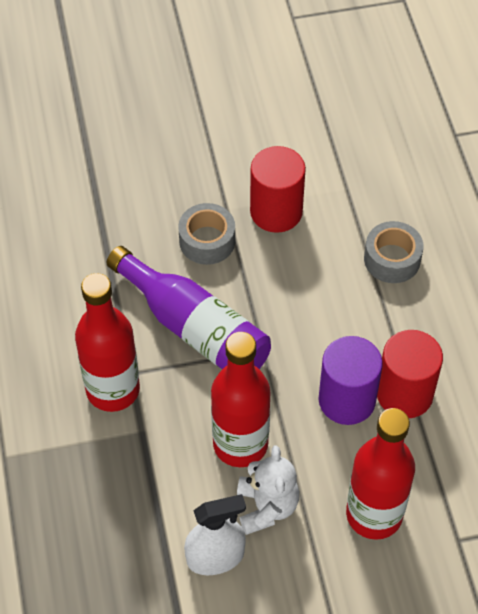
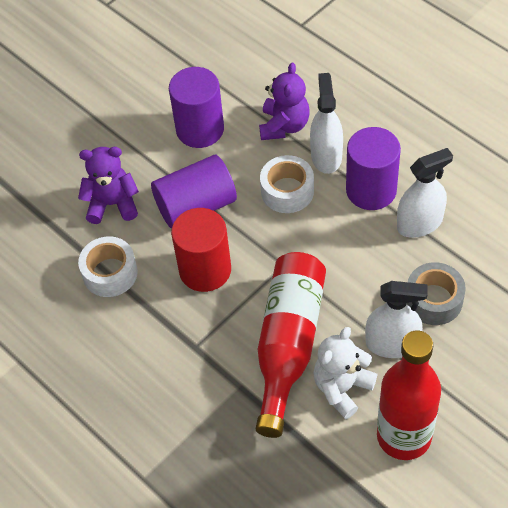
grey tape: 2 -> 1
purple bottle: 1 -> 0
purple cylinder: 1 -> 3
purple teddy bear: 0 -> 2
red bottle: 3 -> 2
red cylinder: 2 -> 1
white spray bottle: 1 -> 3
white tape: 0 -> 2

